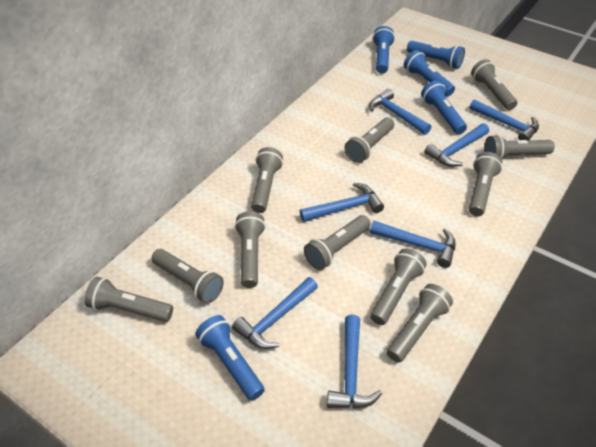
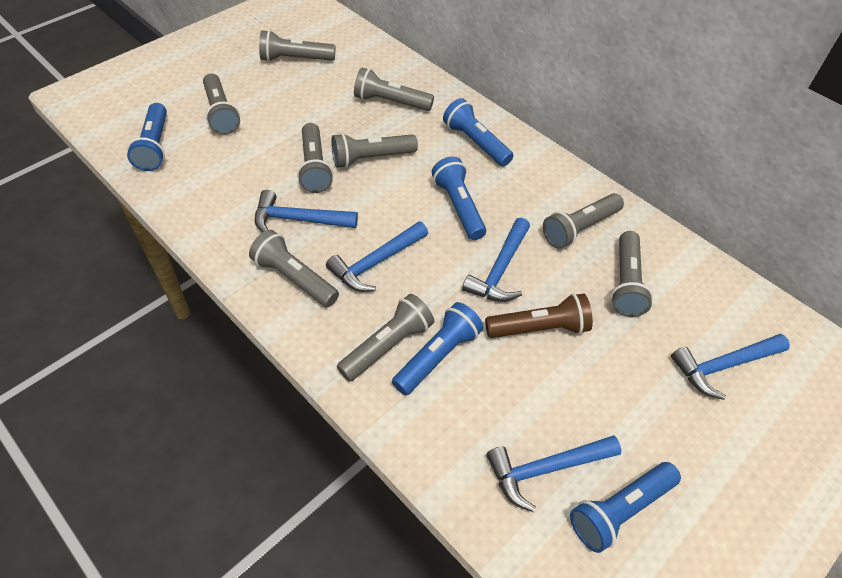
blue hammer: 7 -> 5
brown flashlight: 0 -> 1
grey flashlight: 11 -> 9

